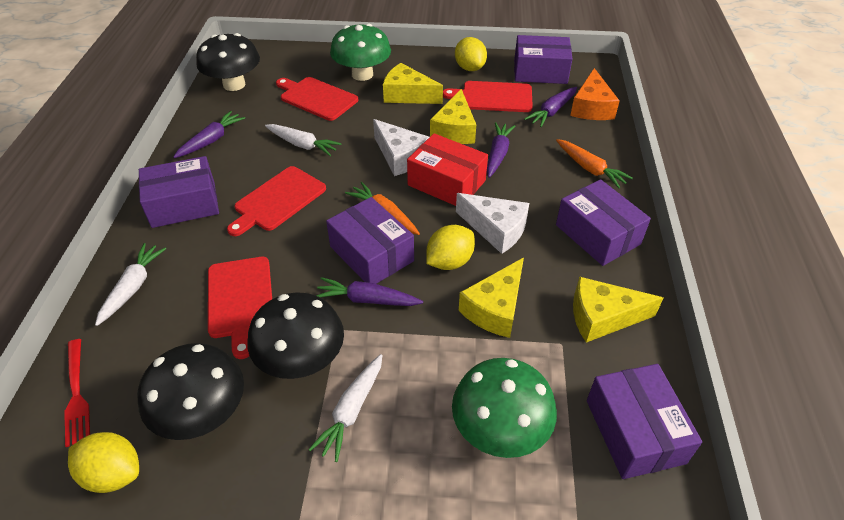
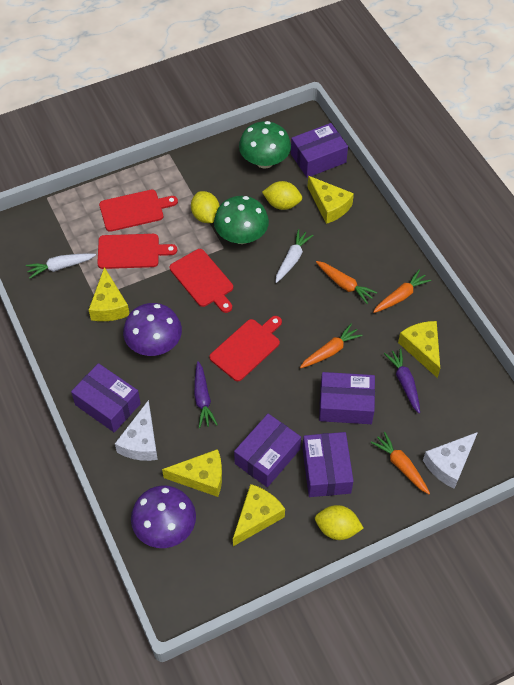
black mushroom: 3 -> 0
orange carrot: 2 -> 4
orange cheese: 1 -> 0
purple carrot: 4 -> 2
purple mushroom: 0 -> 2
red box: 1 -> 0
red fork: 1 -> 0
white carrot: 3 -> 2
yellow cheese: 4 -> 5

